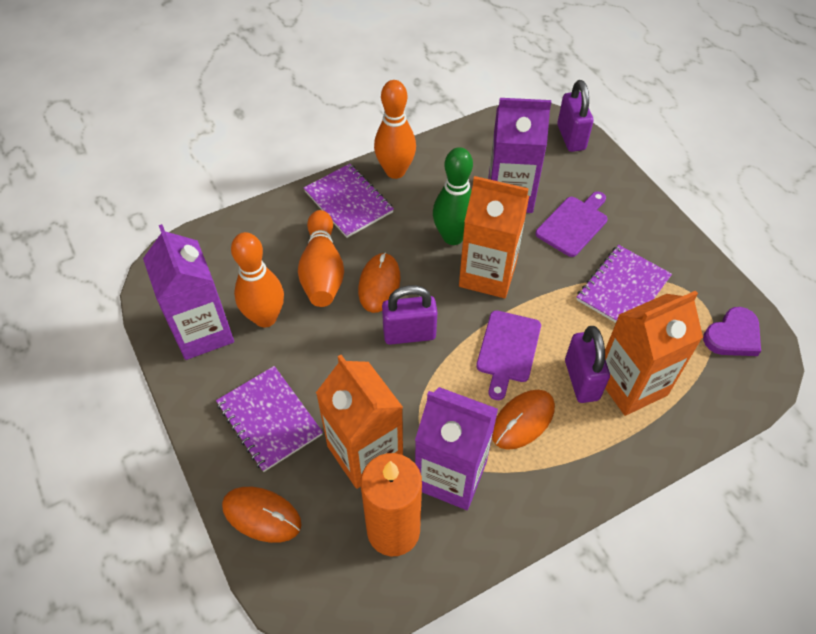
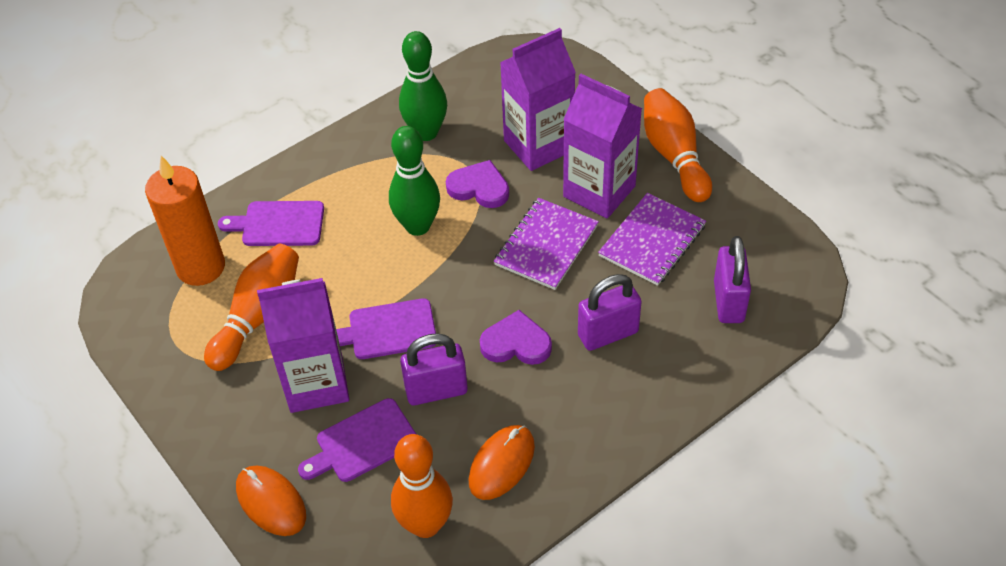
green bowling pin: 1 -> 2
orange carton: 3 -> 0
orange mouse: 3 -> 2
purple cutting board: 2 -> 3
purple heart: 1 -> 2
purple notebook: 3 -> 2

